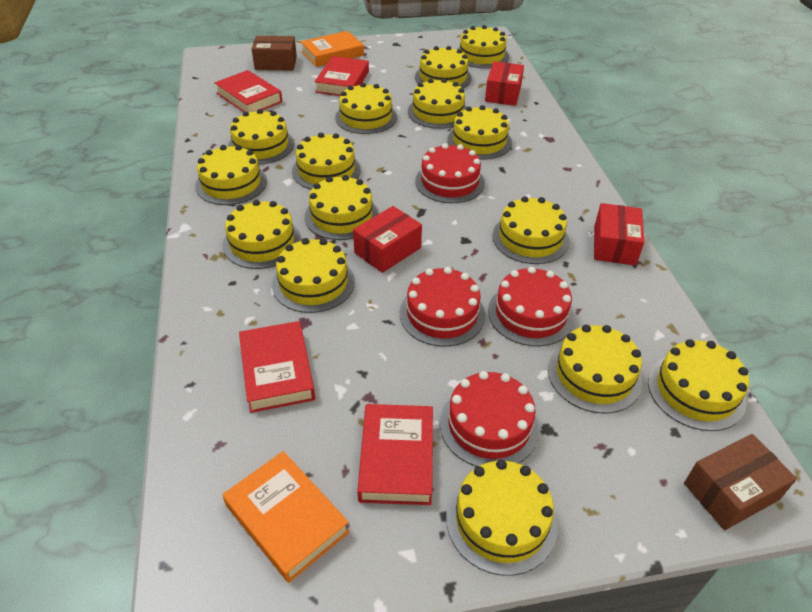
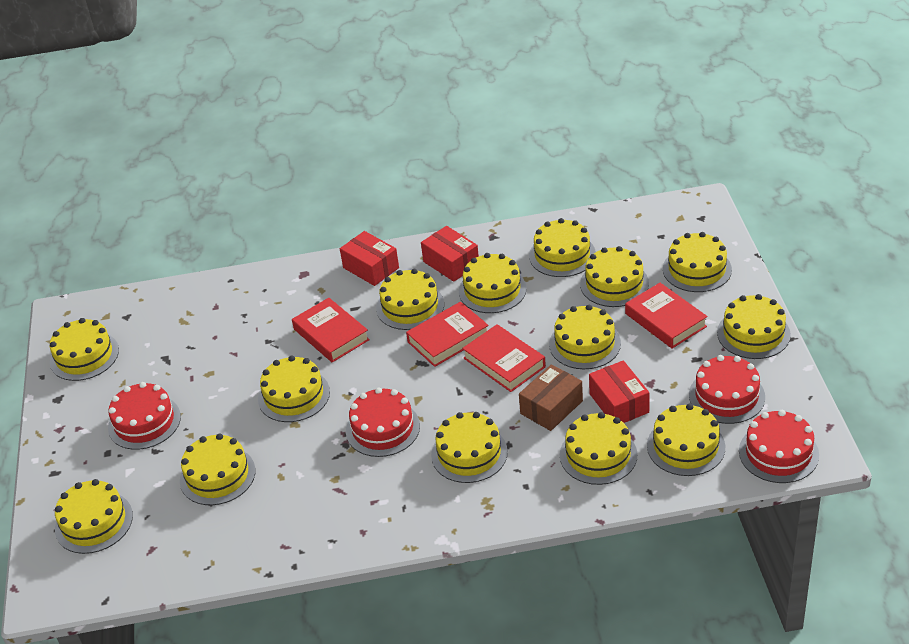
brown box: 2 -> 1
orange book: 2 -> 0
yellow cake: 15 -> 14

